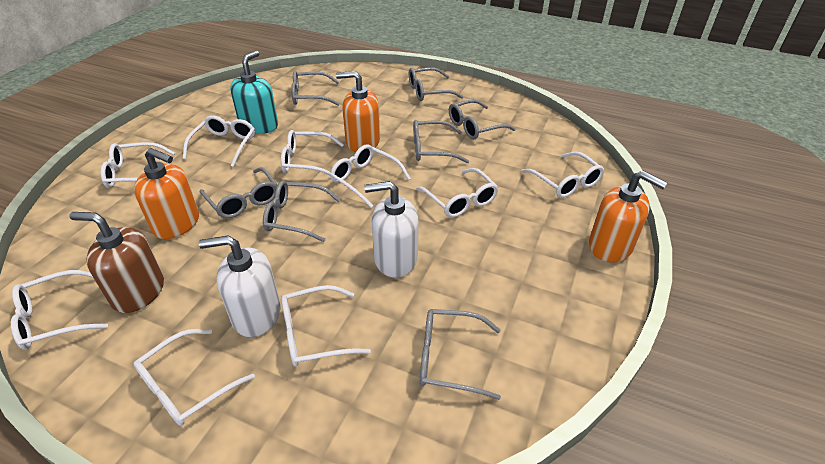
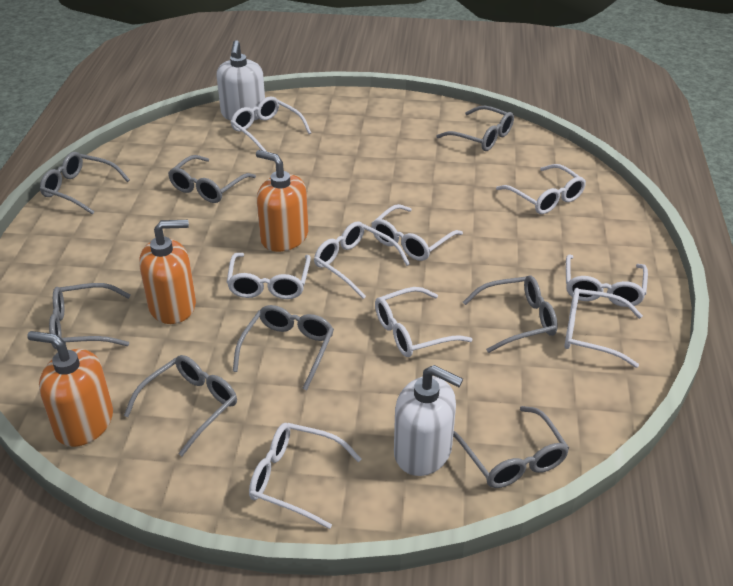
brown soap dispenser: 1 -> 0
grey glasses: 7 -> 8
turquoise soap dispenser: 1 -> 0

